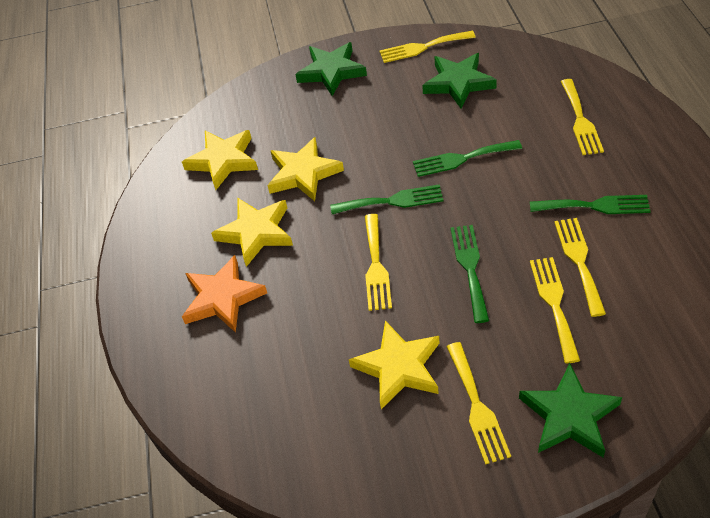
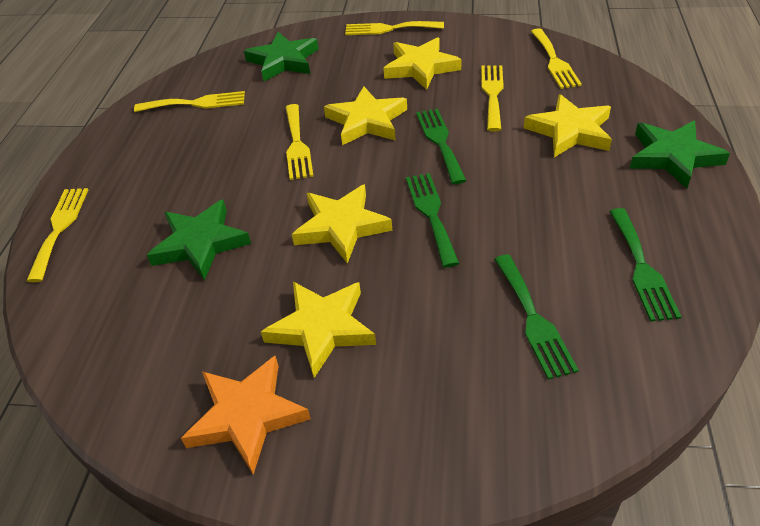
yellow star: 4 -> 5

